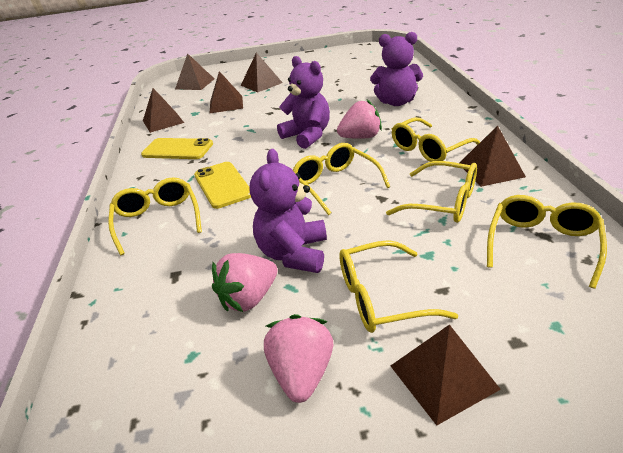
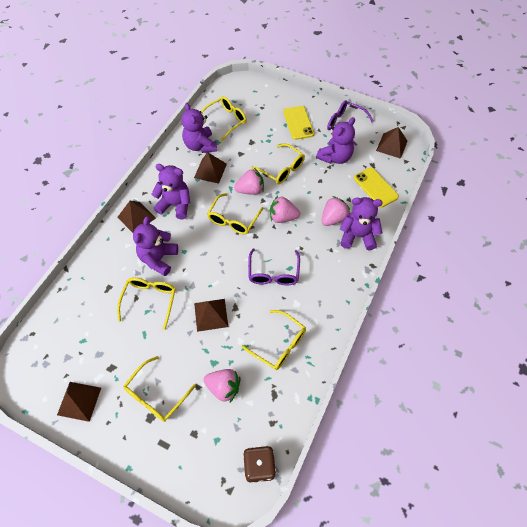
brown dice: 0 -> 1
brown pyramid: 6 -> 5
pink strawberry: 3 -> 4
purple glasses: 0 -> 2
purple teddy bear: 3 -> 5

